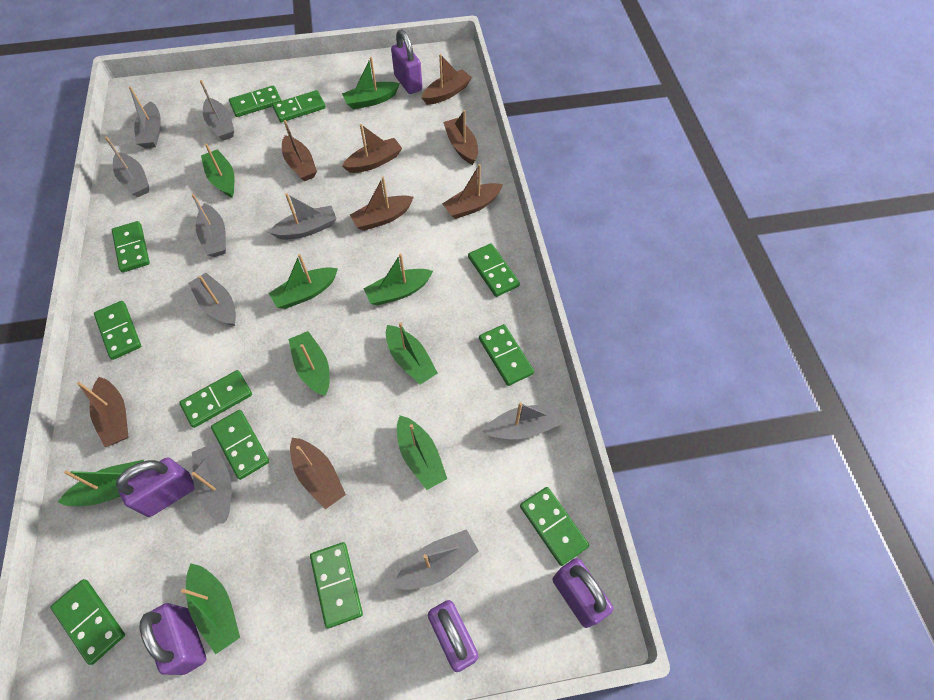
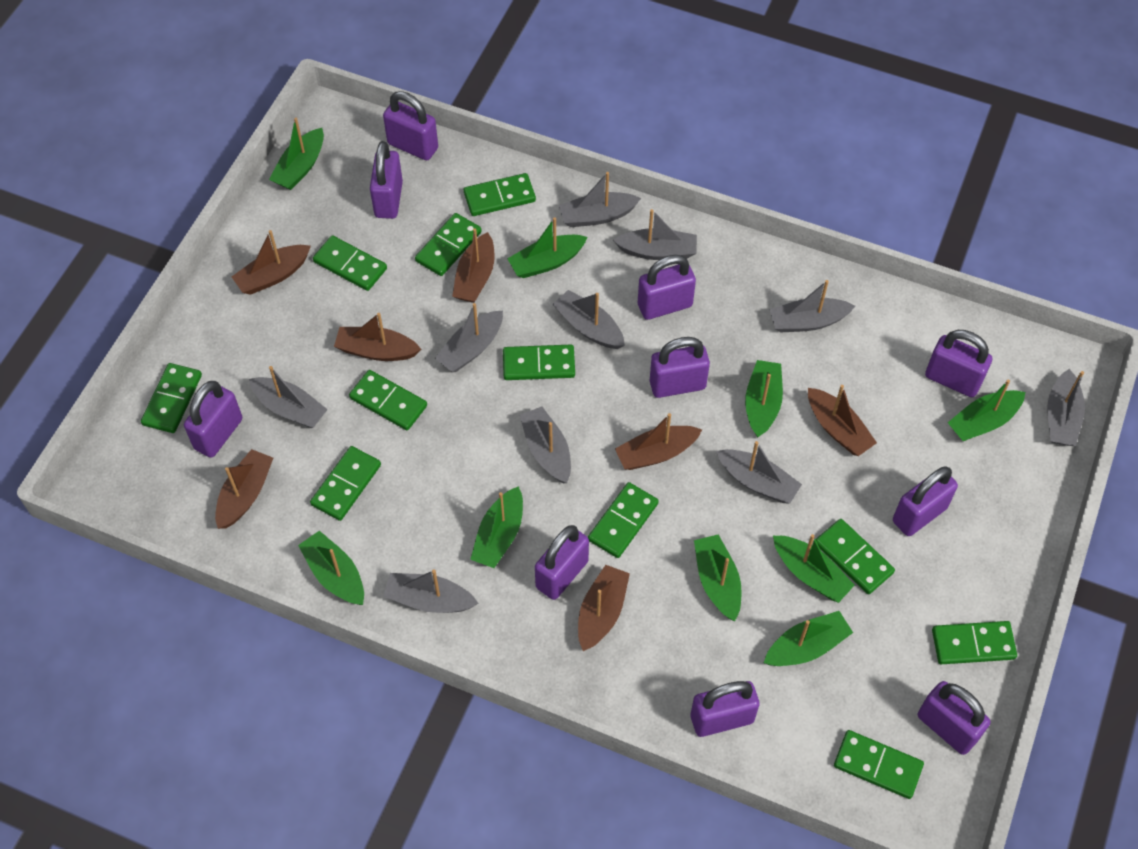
brown boat: 8 -> 7
grey boat: 9 -> 10
purple padlock: 5 -> 10

